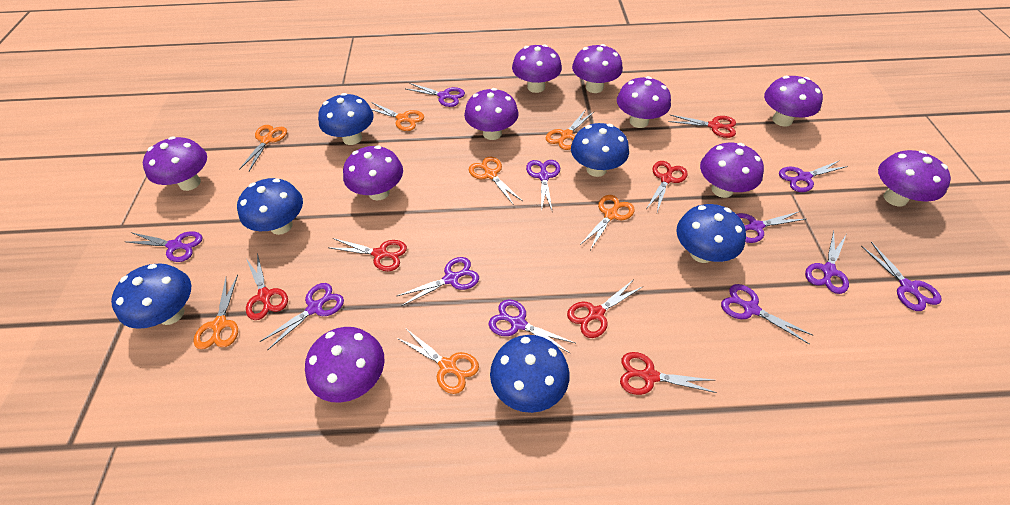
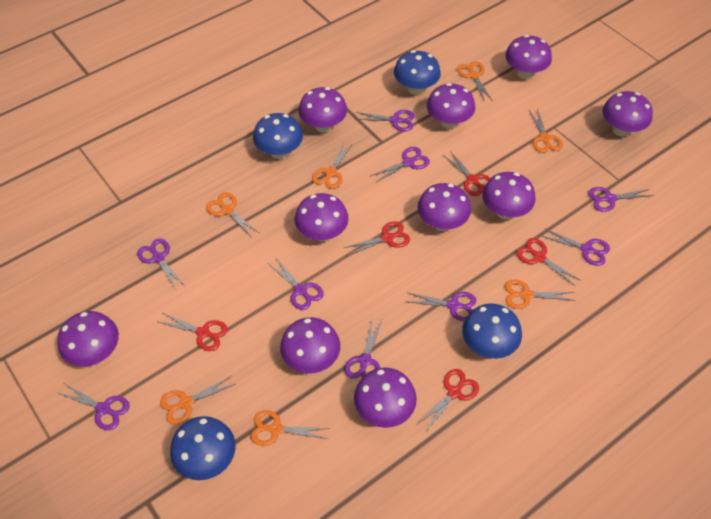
blue mushroom: 6 -> 4
purple scissors: 11 -> 9
red scissors: 6 -> 5

